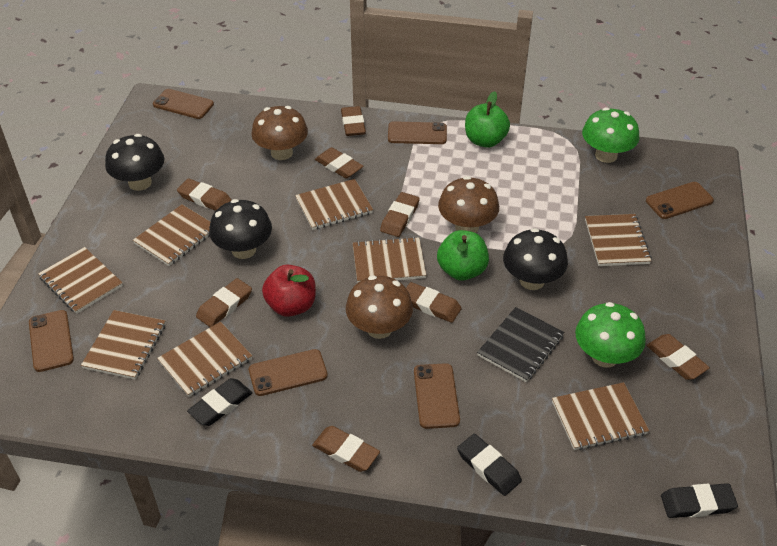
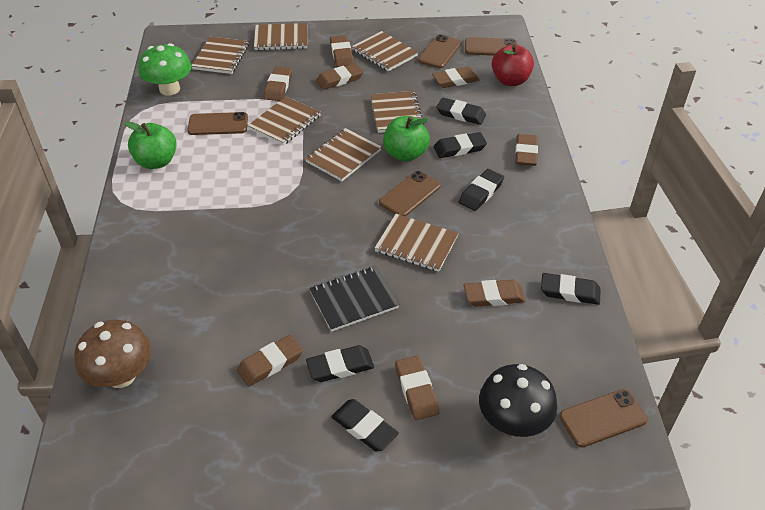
black eraser: 3 -> 6
black mushroom: 3 -> 1
brown mushroom: 3 -> 1
brown notebook: 8 -> 7
brown phone: 6 -> 5
green mushroom: 2 -> 1

